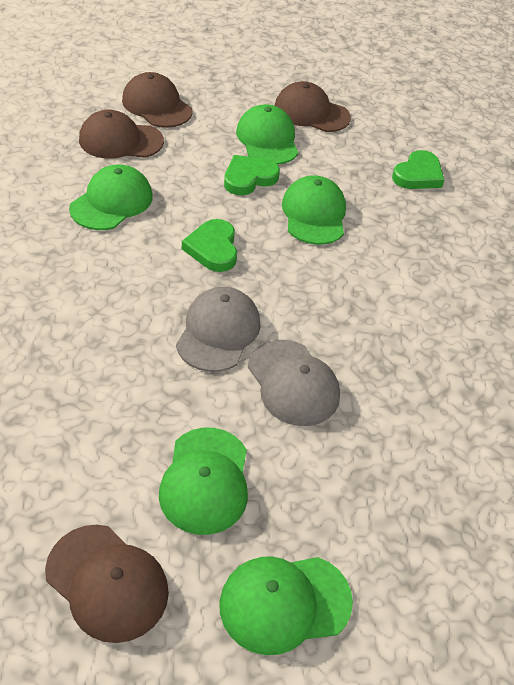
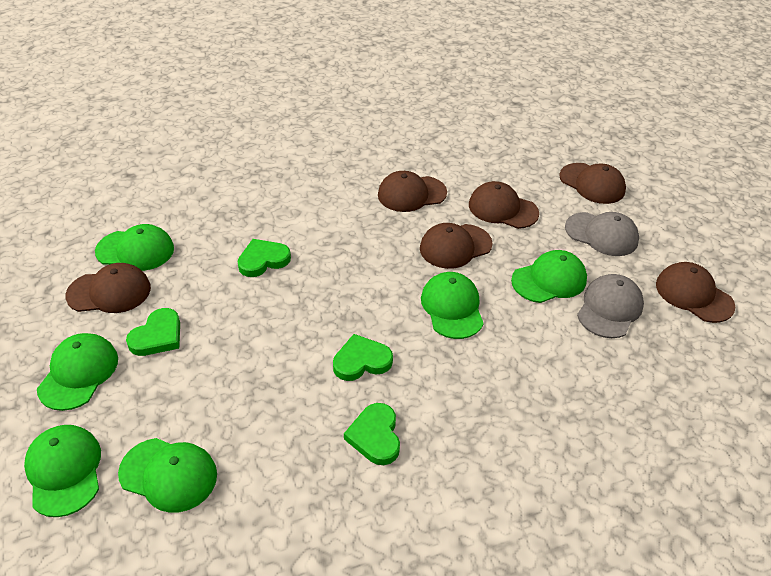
brown cap: 4 -> 6
green cap: 5 -> 6
green heart: 3 -> 4

